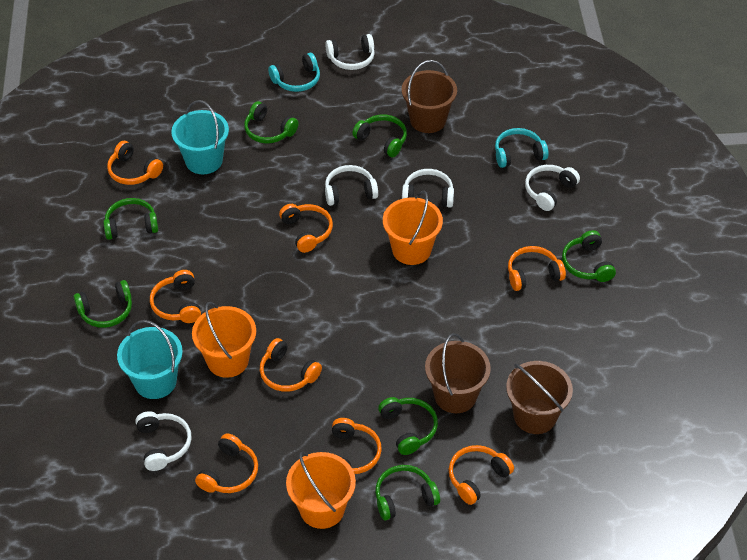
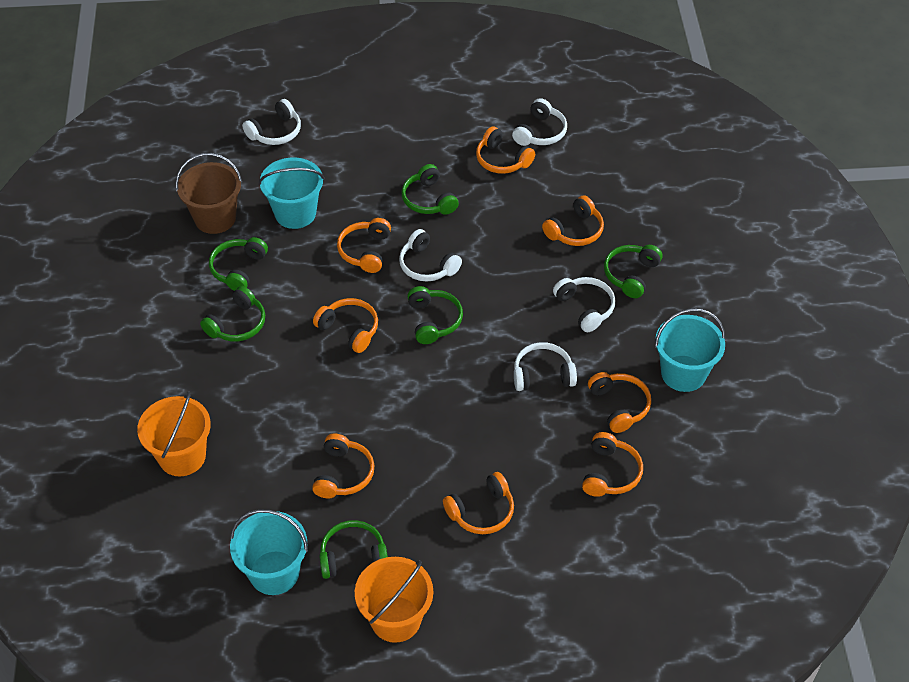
brown bucket: 3 -> 1
green headphones: 7 -> 6
orange bucket: 3 -> 2
turquoise bucket: 2 -> 3
turquoise headphones: 2 -> 0

